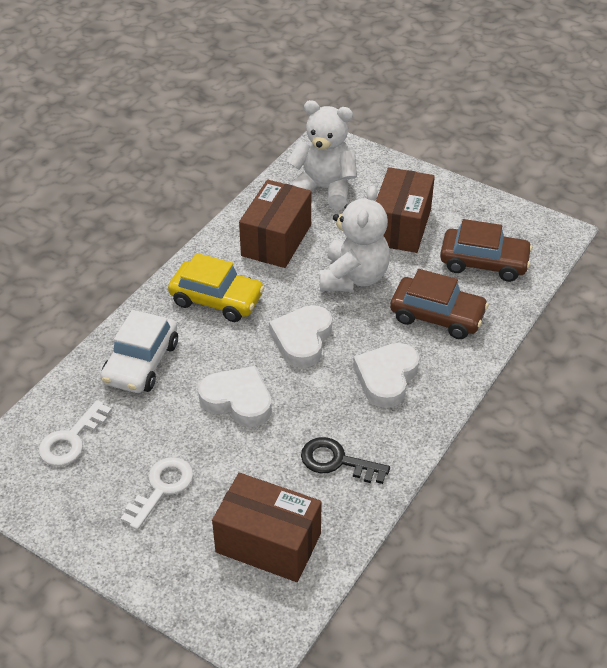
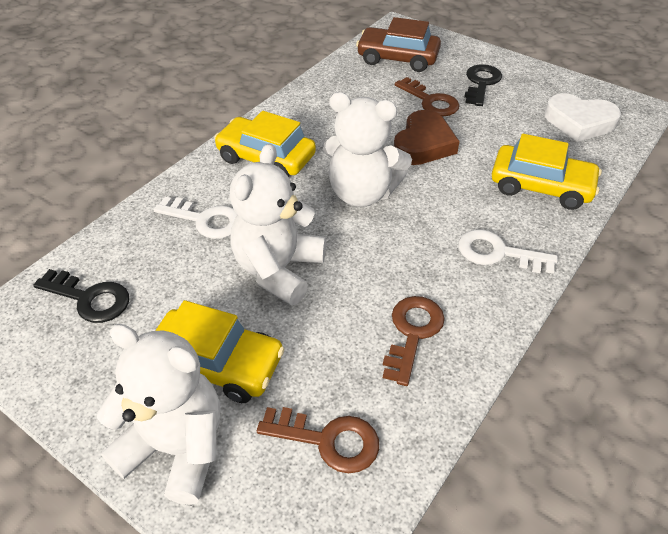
black key: 1 -> 2
brown box: 3 -> 0
brown car: 2 -> 1
brown heart: 0 -> 1
brown key: 0 -> 3
white car: 1 -> 0
white heart: 3 -> 1
white teddy bear: 2 -> 3
yellow car: 1 -> 3

